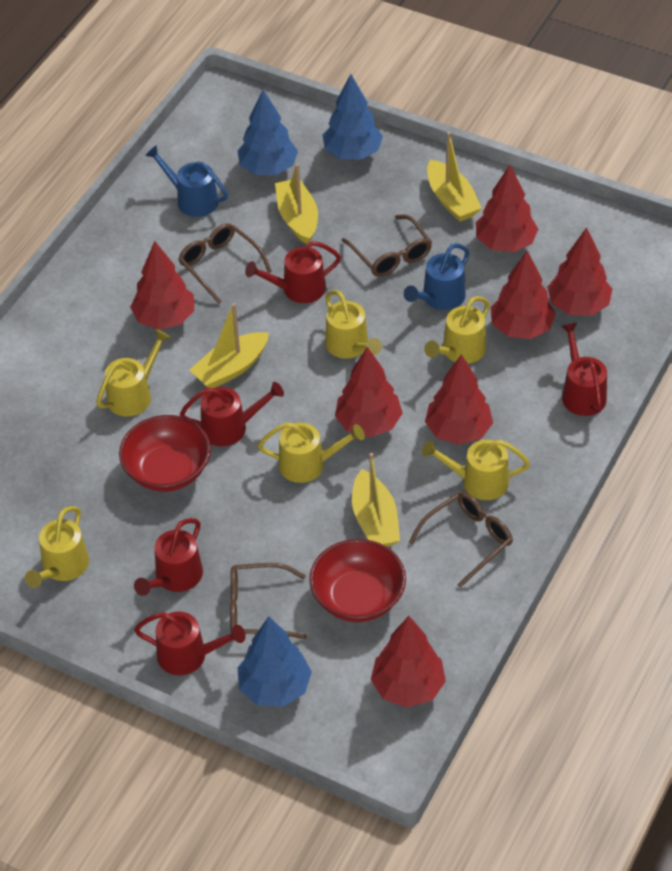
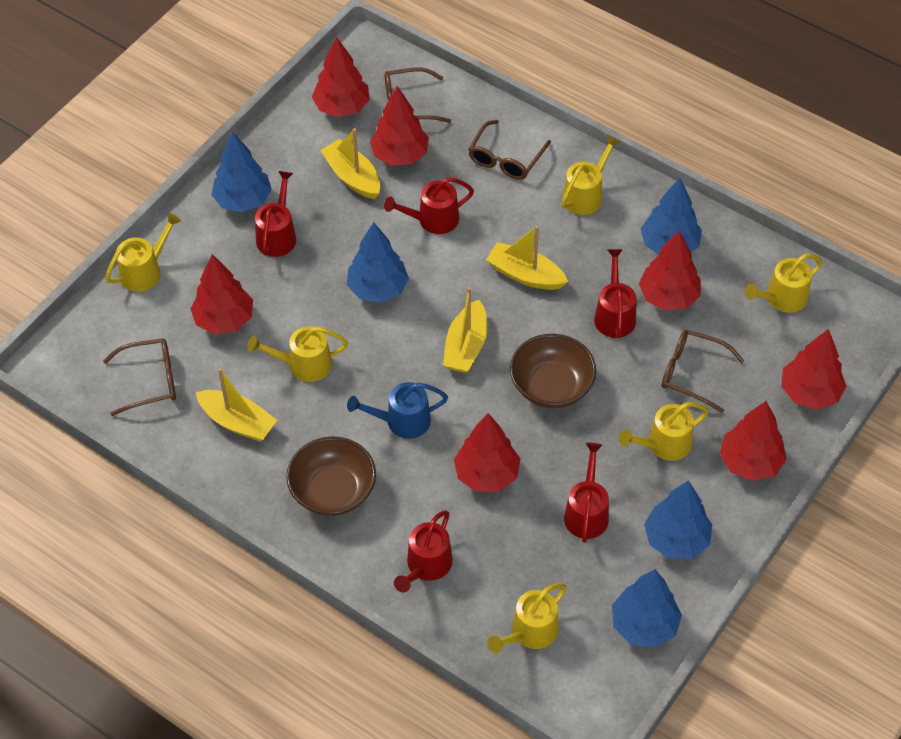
blue tree: 3 -> 5
blue watering can: 2 -> 1
brown bowl: 0 -> 2
red bowl: 2 -> 0

